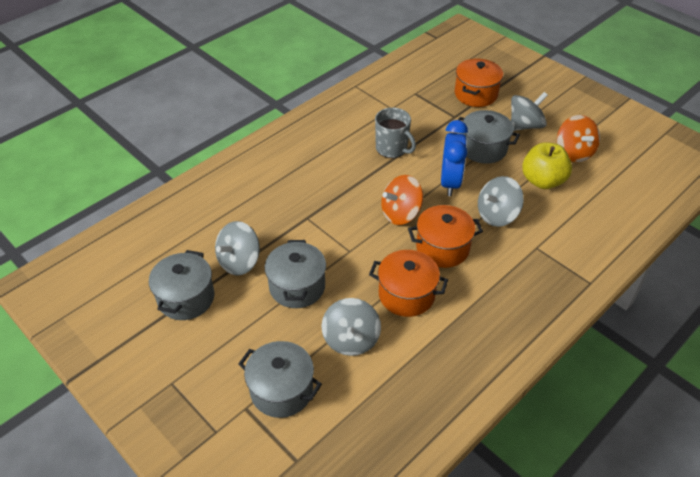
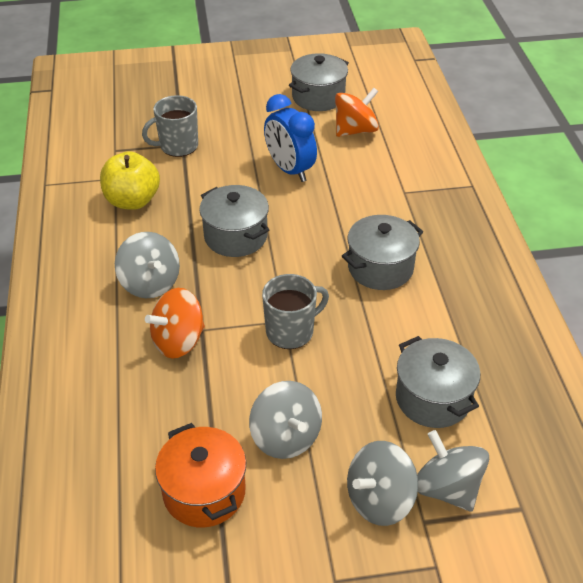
grey mug: 1 -> 2
orange pot: 3 -> 1

